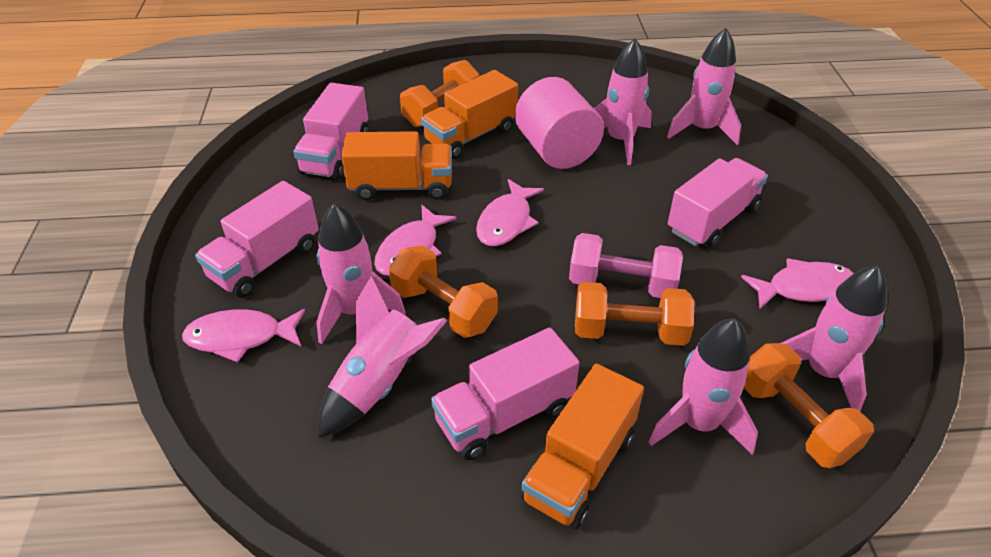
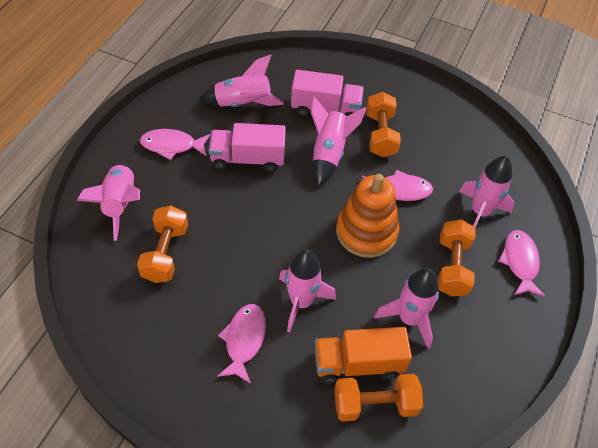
orange stacking toy: 0 -> 1
orange truck: 3 -> 1
pink cylinder: 1 -> 0
pink dumbbell: 1 -> 0
pink truck: 4 -> 2

